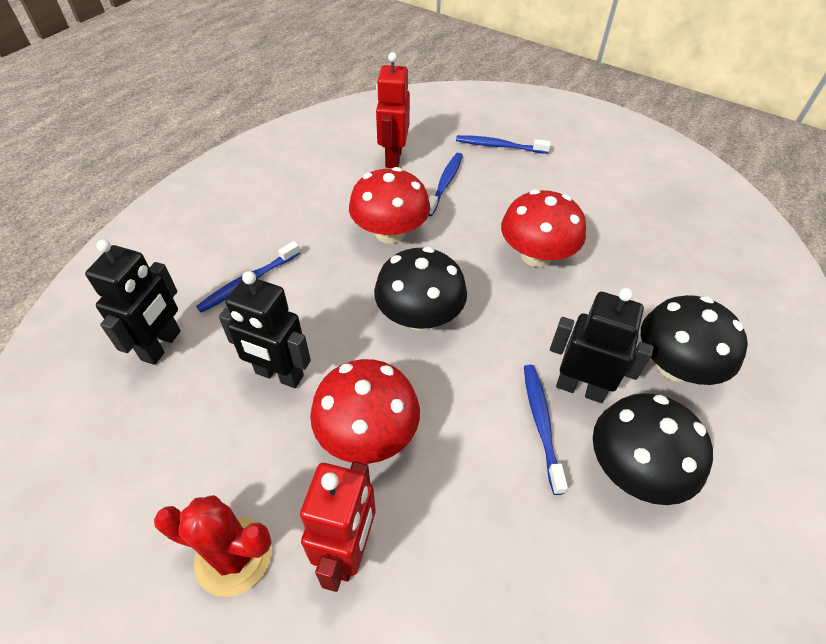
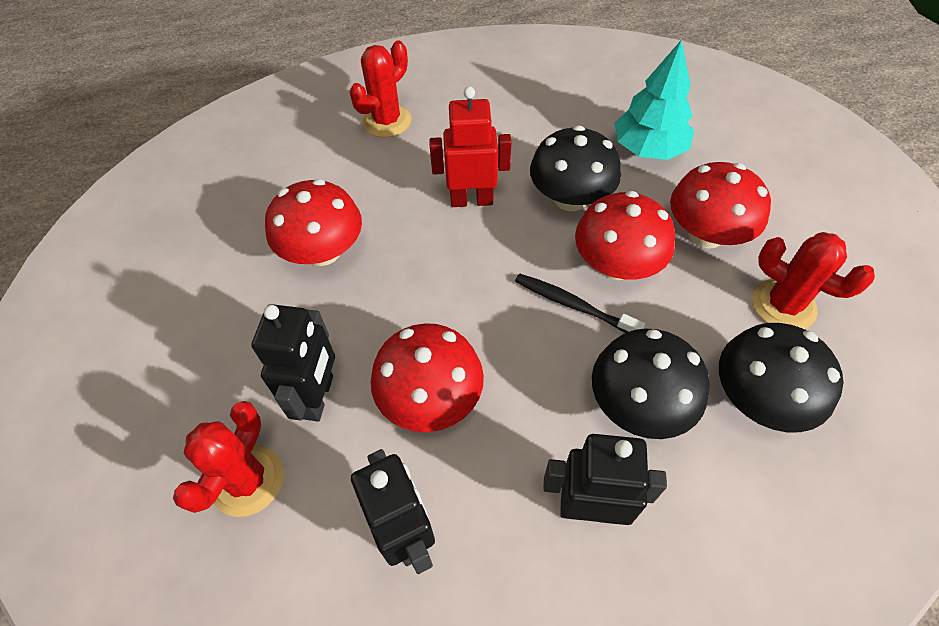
black toothbrush: 0 -> 1
blue toothbrush: 4 -> 0
red cactus: 1 -> 3
red mushroom: 3 -> 4
red robot: 2 -> 1
turquoise tree: 0 -> 1

